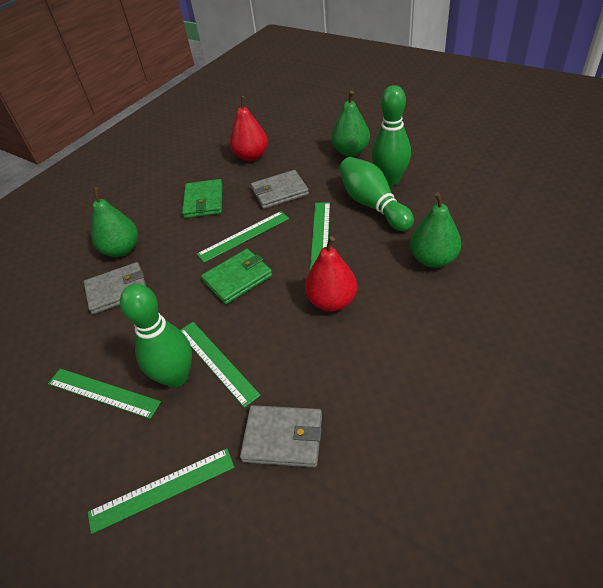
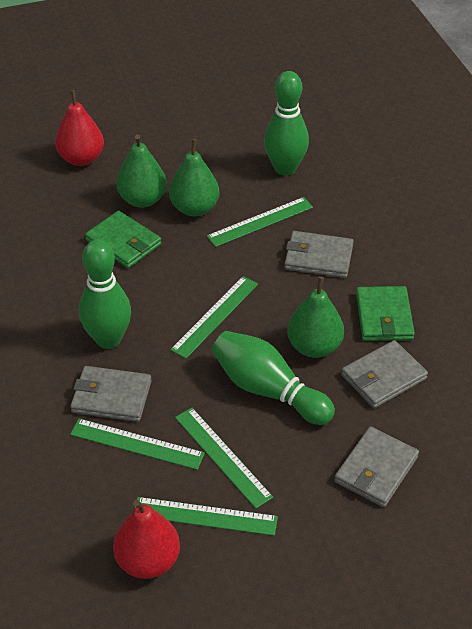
grey wallet: 3 -> 4

